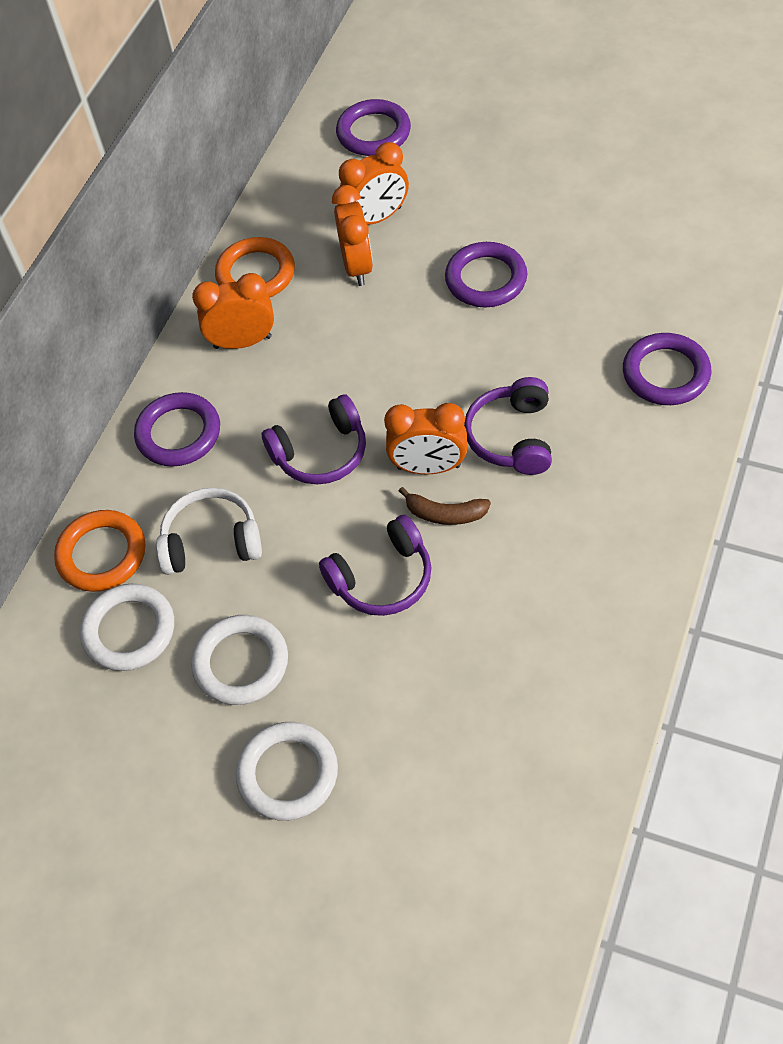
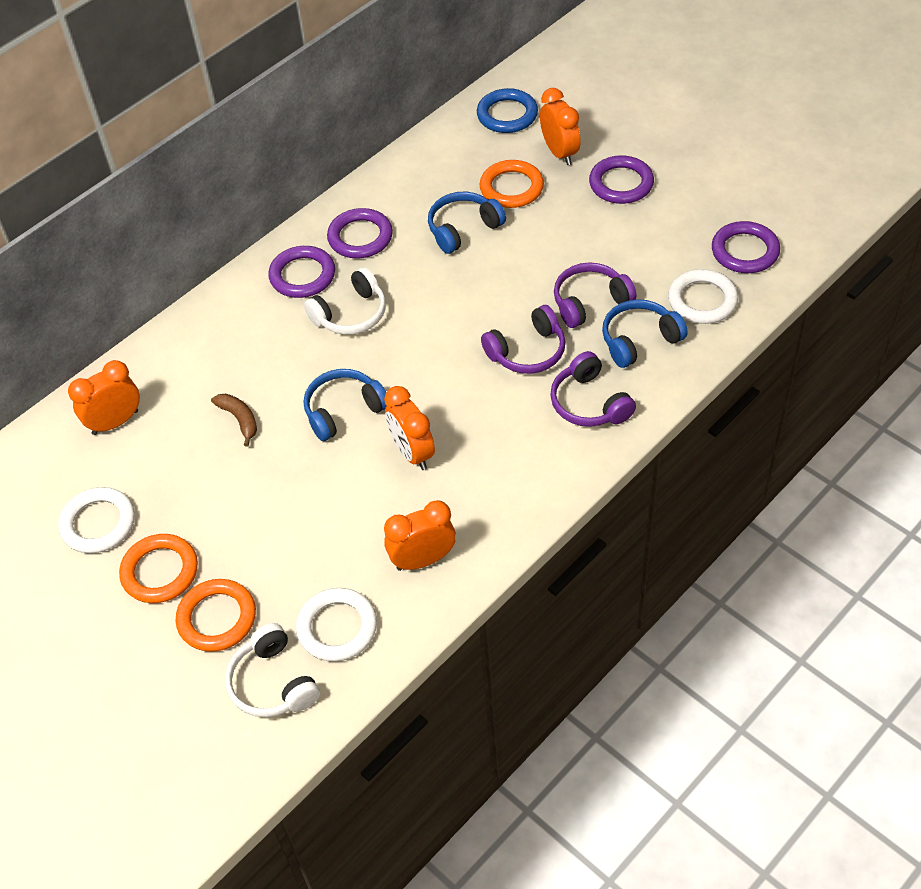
blue headphones: 0 -> 3
blue ring: 0 -> 1
orange ring: 2 -> 3
white headphones: 1 -> 2

